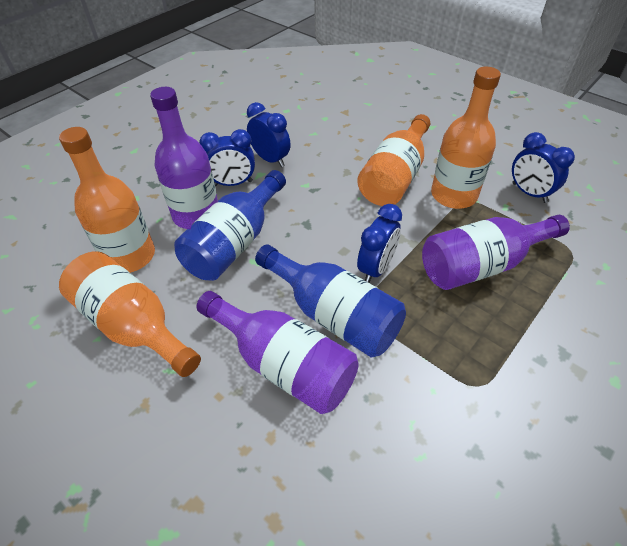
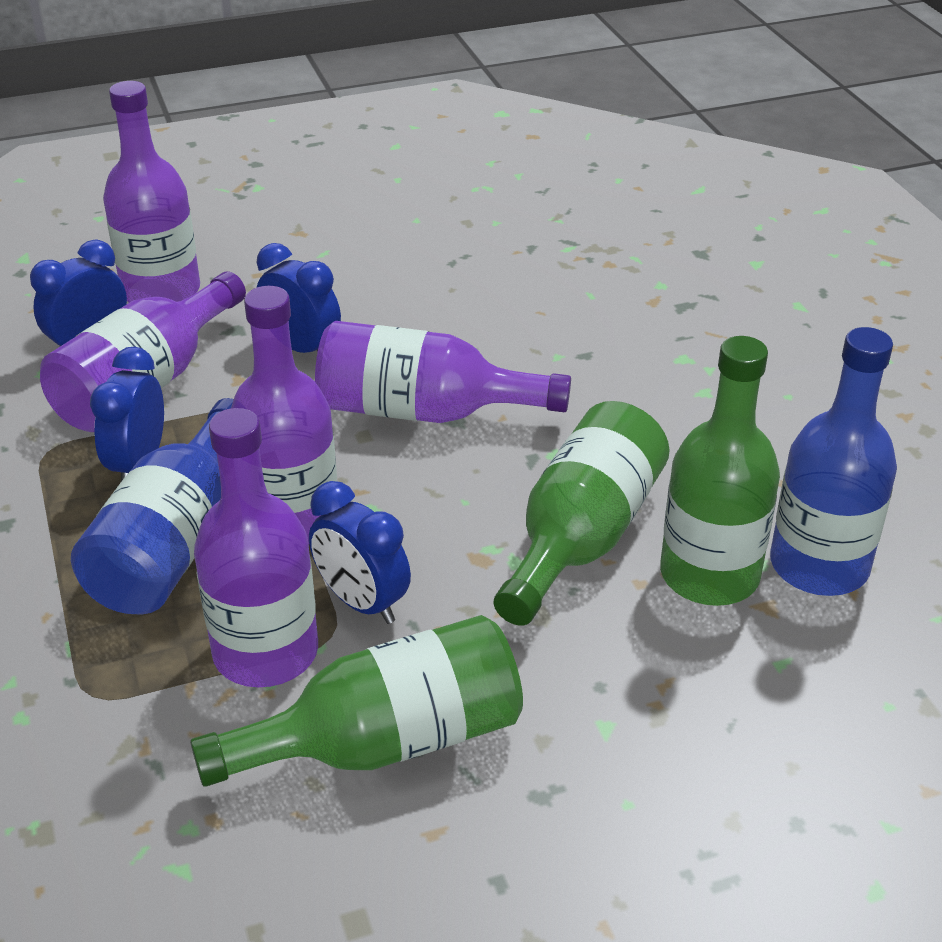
green bottle: 0 -> 3
orange bottle: 4 -> 0
purple bottle: 3 -> 5

